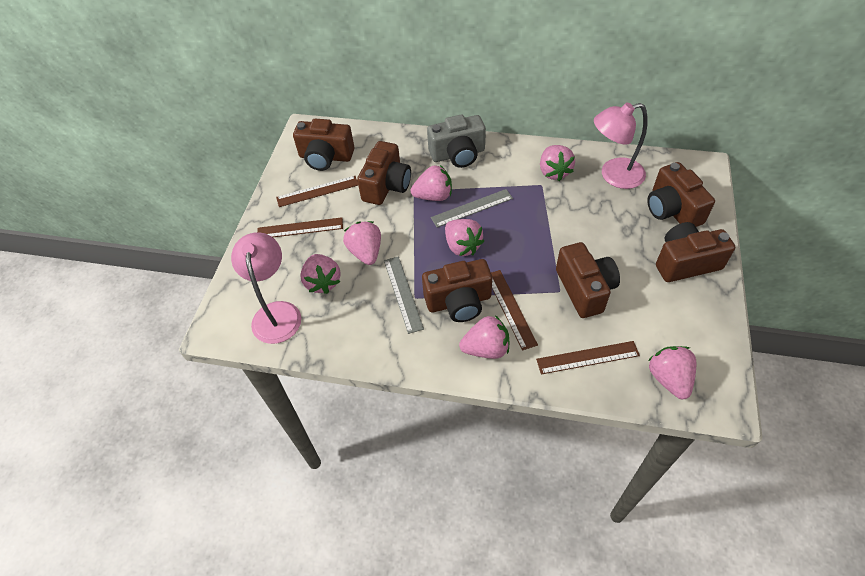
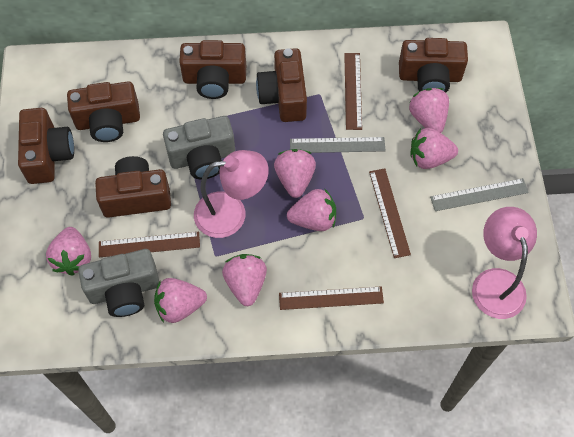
grey camera: 1 -> 2

